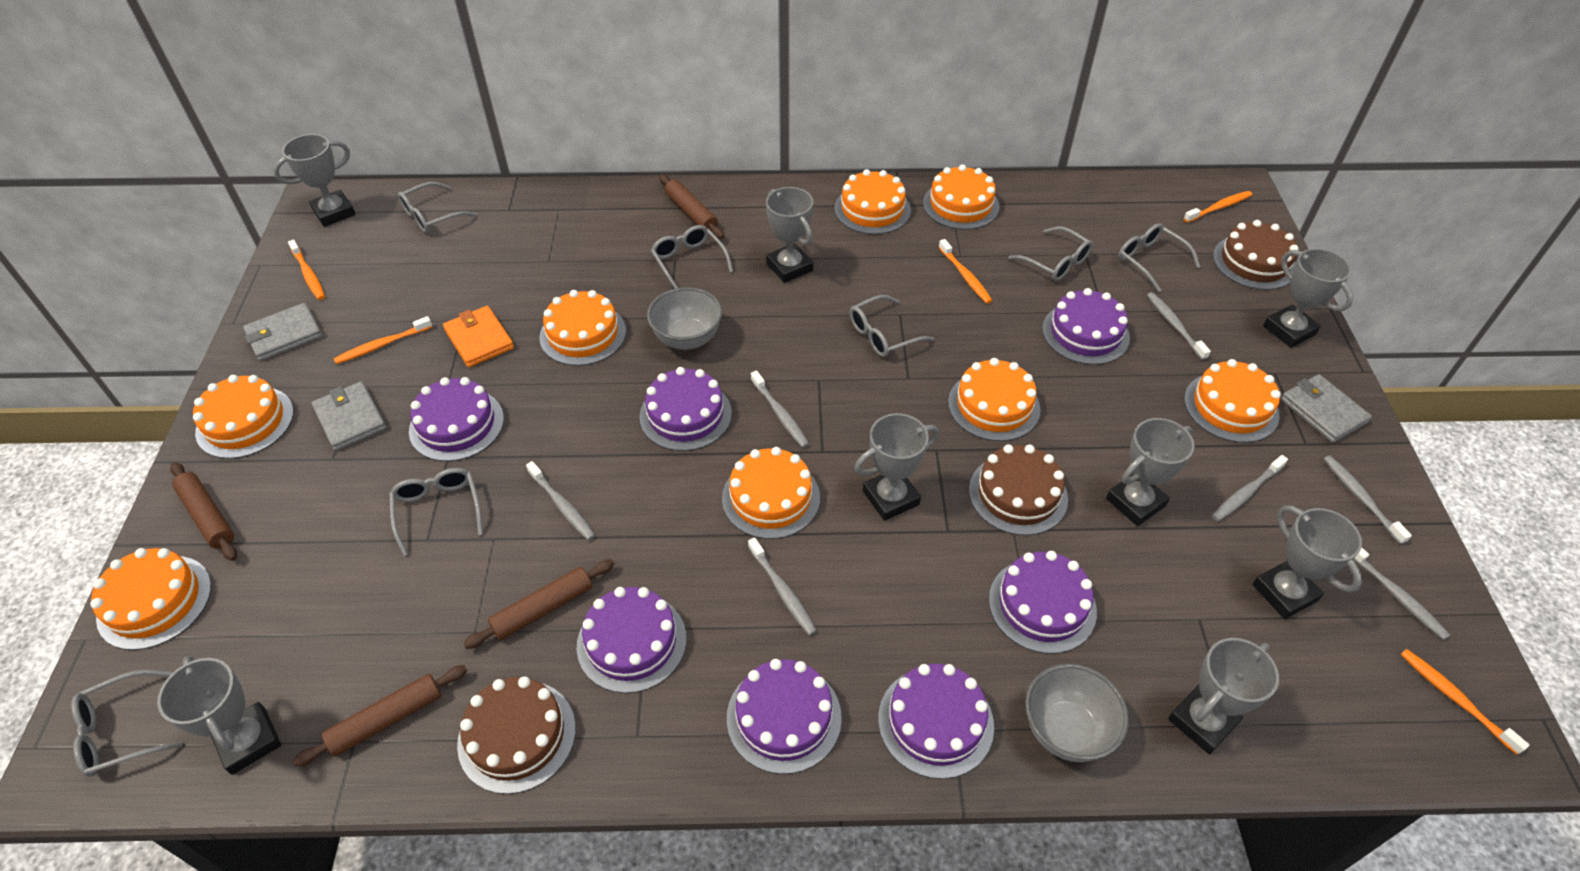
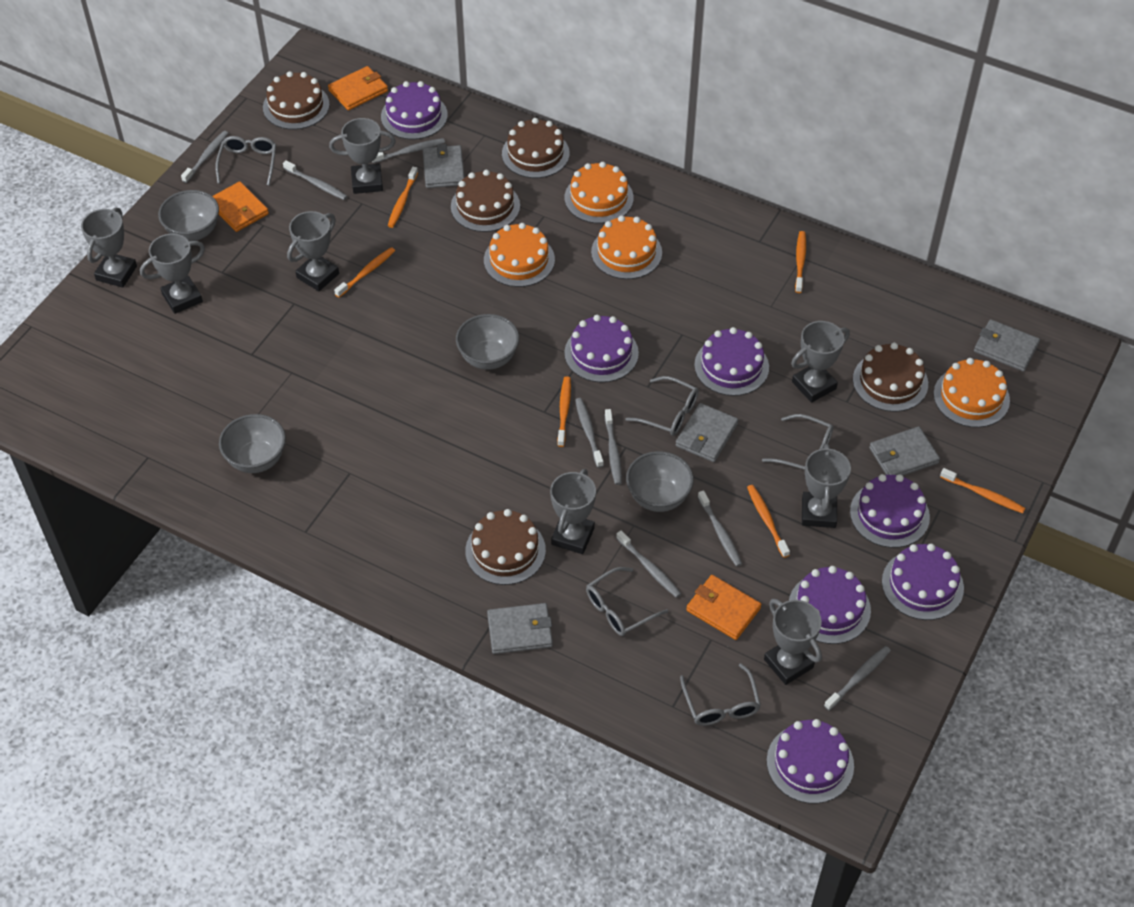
brown cake: 3 -> 5
brown rolling pin: 4 -> 0
grey bowl: 2 -> 4
grey glasses: 7 -> 5
grey toothbrush: 7 -> 8
grey wallet: 3 -> 5
orange cake: 8 -> 4
orange toothbrush: 5 -> 6
orange wallet: 1 -> 3

